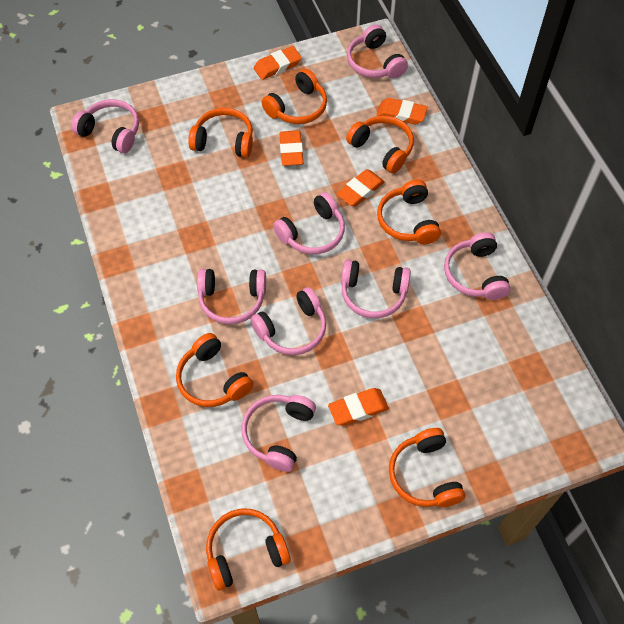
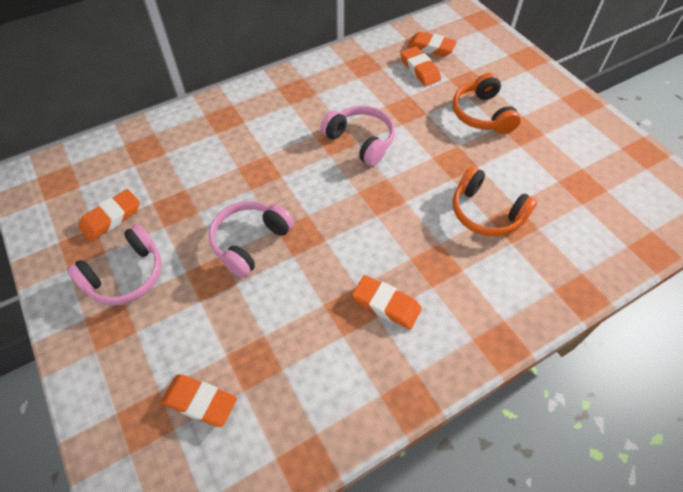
orange headphones: 7 -> 2
pink headphones: 8 -> 3

